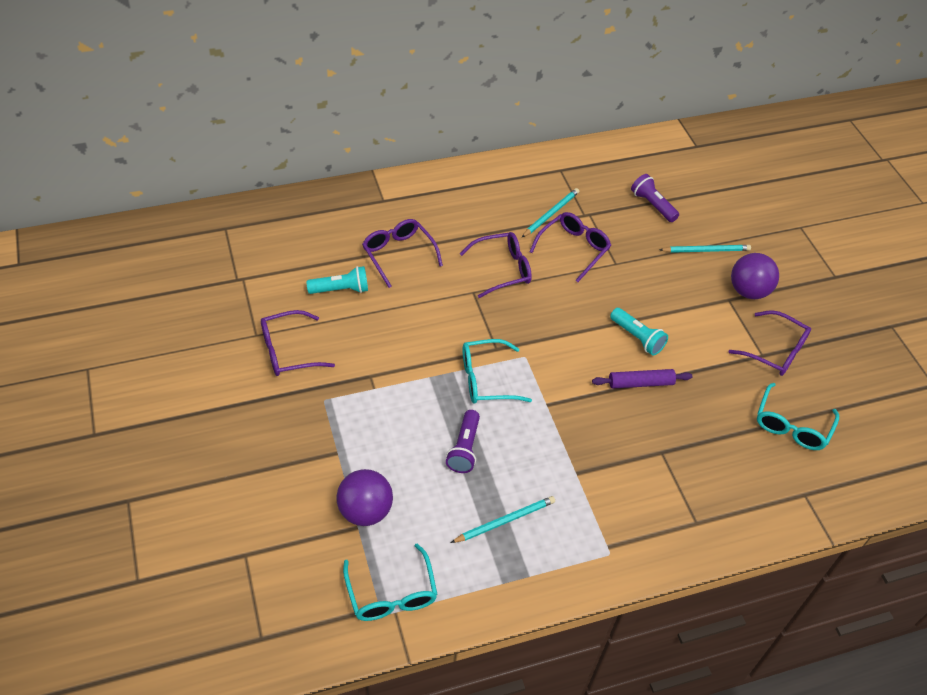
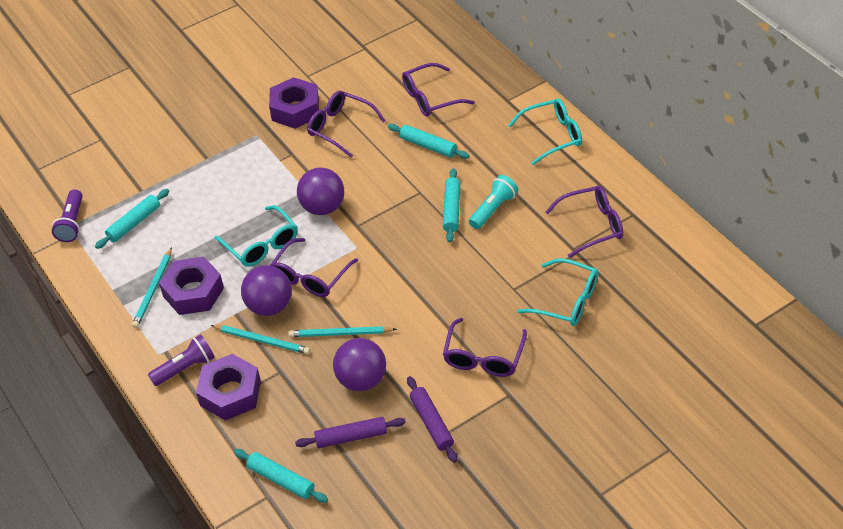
purple ball: 2 -> 3
purple nut: 0 -> 3
purple rolling pin: 1 -> 2
turquoise flashlight: 2 -> 1
turquoise rolling pin: 0 -> 4

